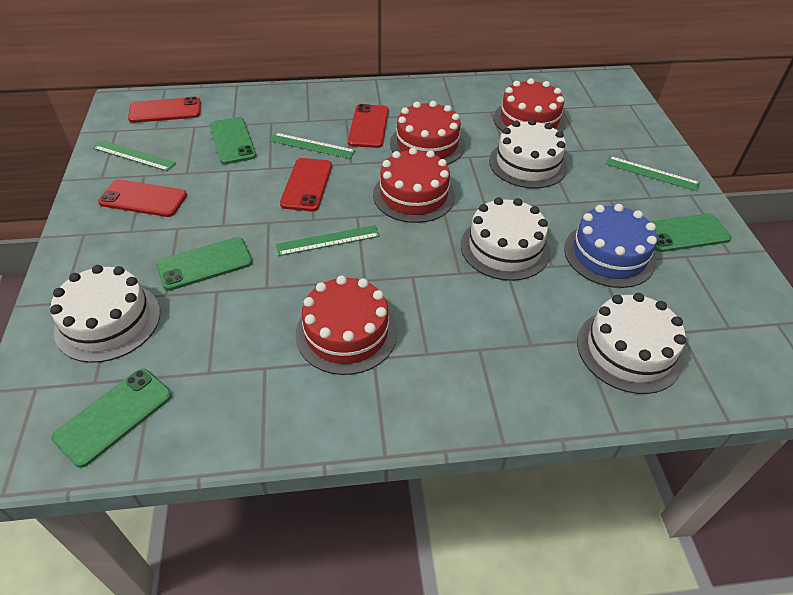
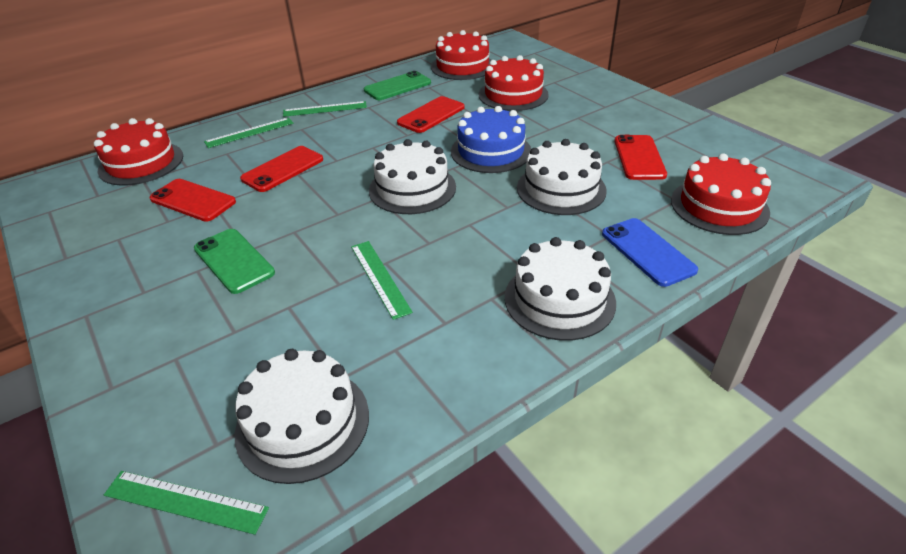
blue phone: 0 -> 1
green phone: 4 -> 2

